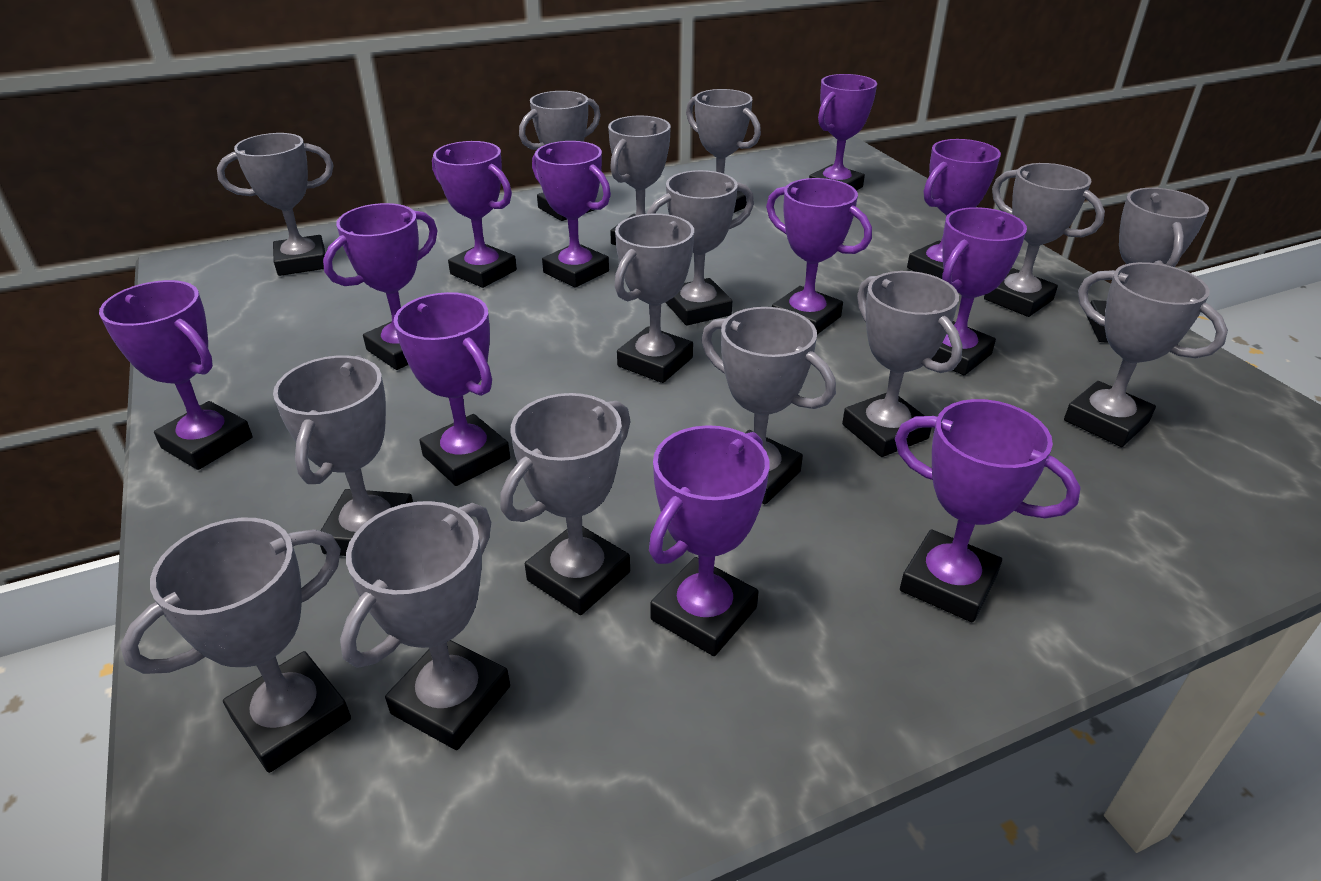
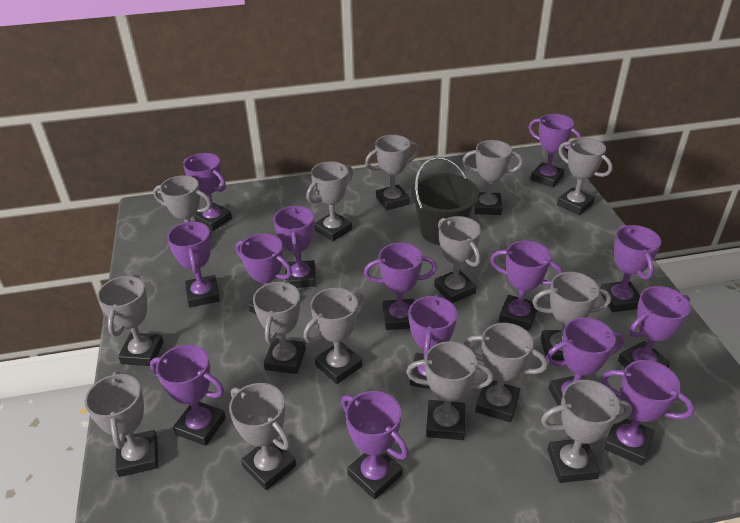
black bucket: 0 -> 1
purple trophy: 11 -> 14

